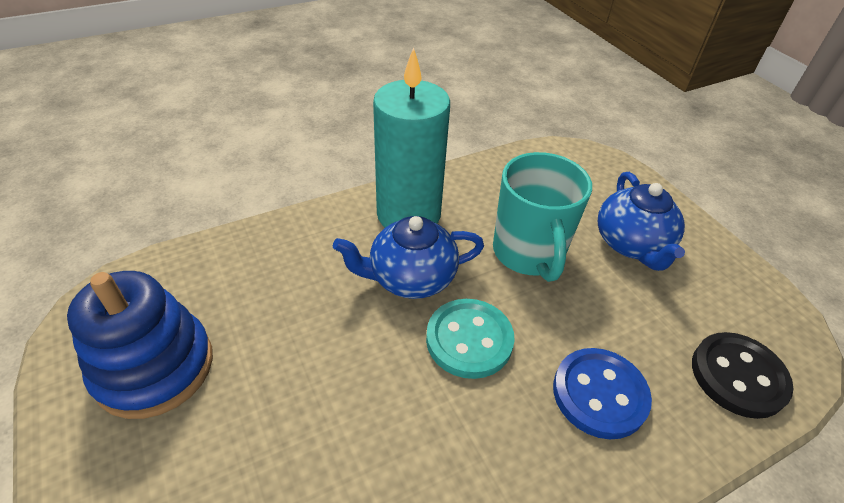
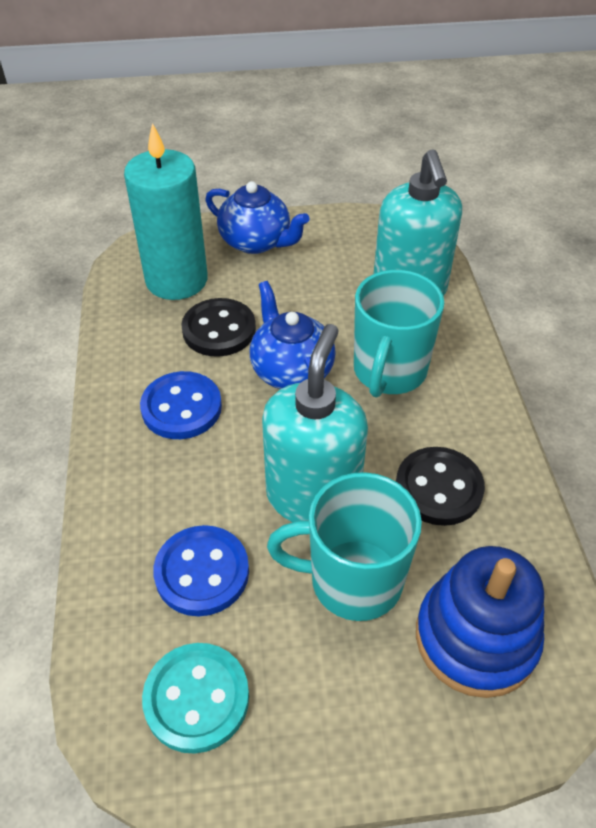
black button: 1 -> 2
blue button: 1 -> 2
turquoise mug: 1 -> 2
turquoise soap dispenser: 0 -> 2

